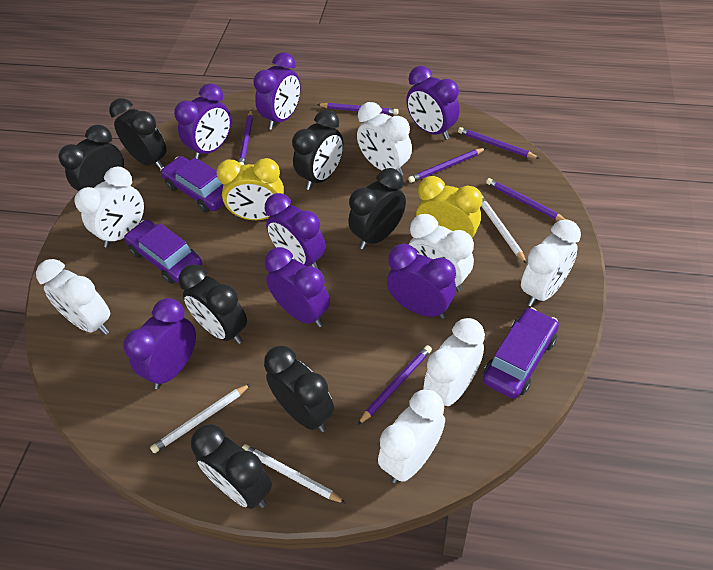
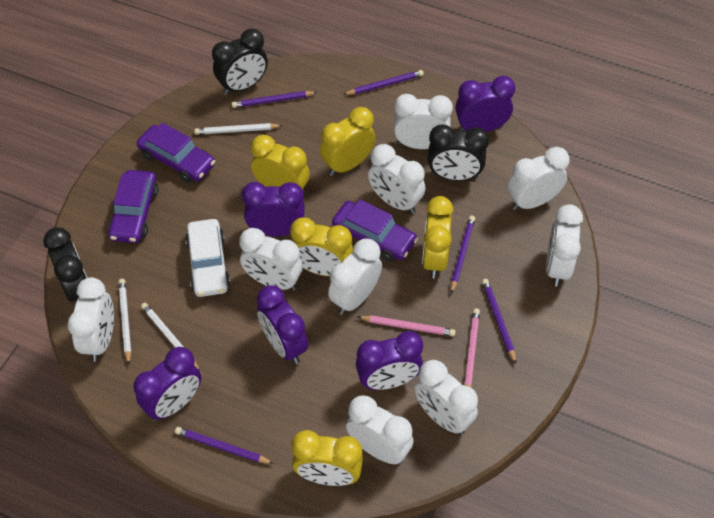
black clock: 7 -> 3
pink pencil: 0 -> 2
purple clock: 7 -> 5
purple pencil: 6 -> 5
white car: 0 -> 1
white clock: 7 -> 9
yellow clock: 2 -> 5

